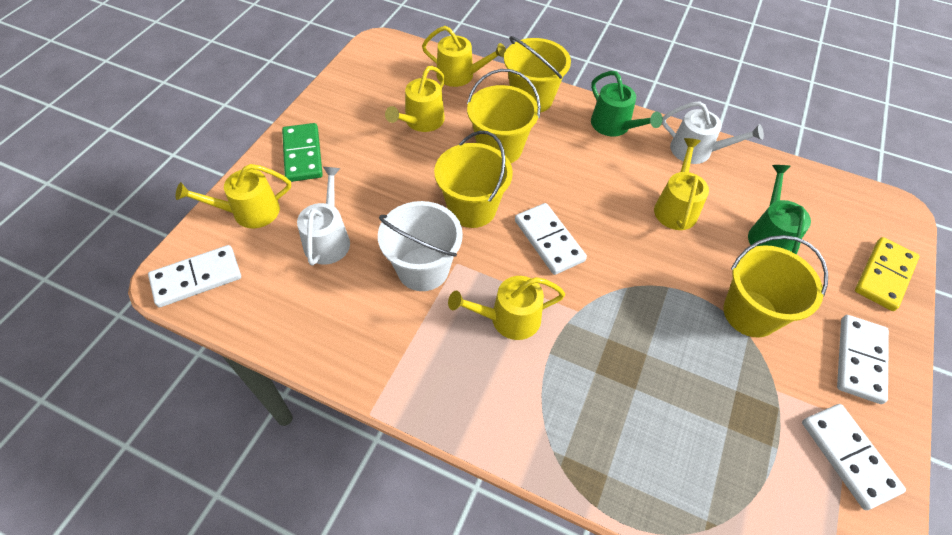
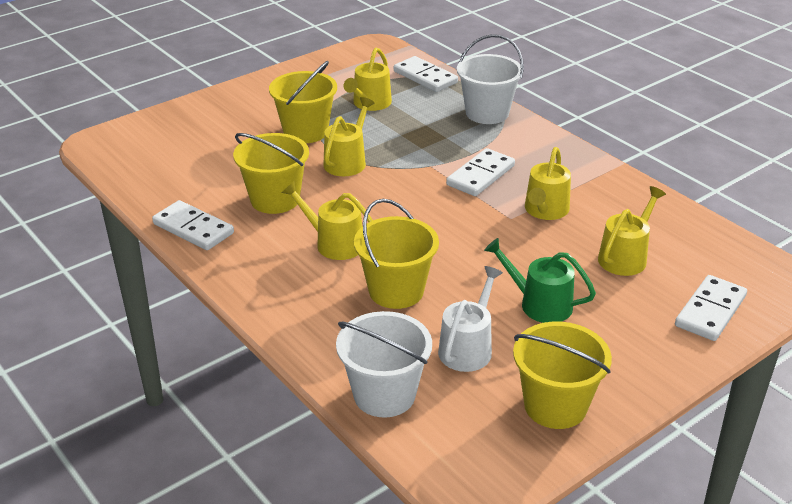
green domino: 1 -> 0
green watering can: 2 -> 1
white bucket: 1 -> 2
white watering can: 2 -> 1
yellow domino: 1 -> 0

